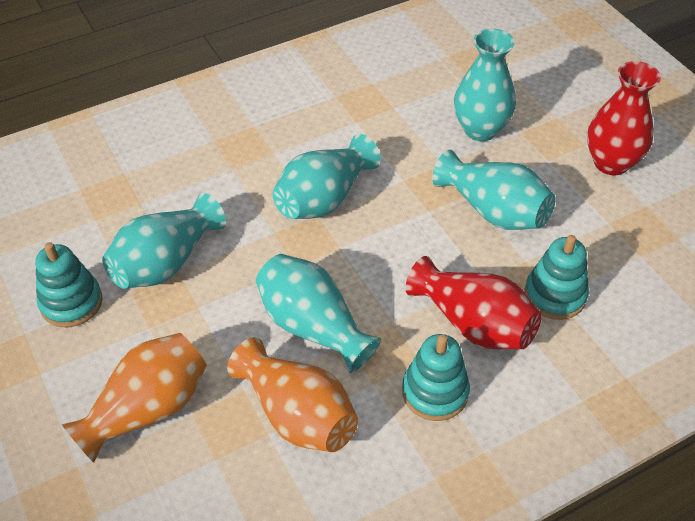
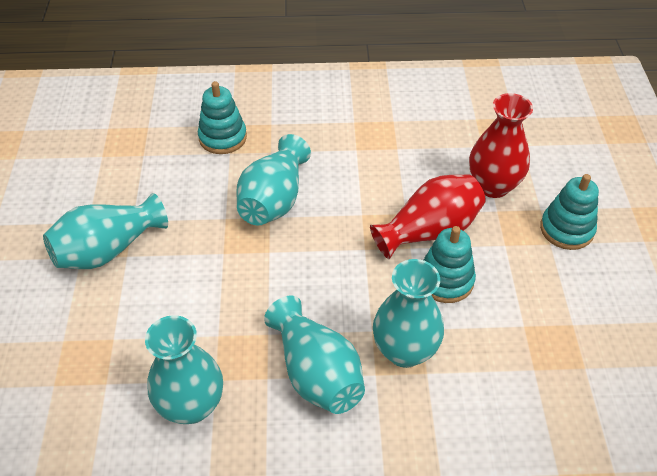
orange vase: 2 -> 0

